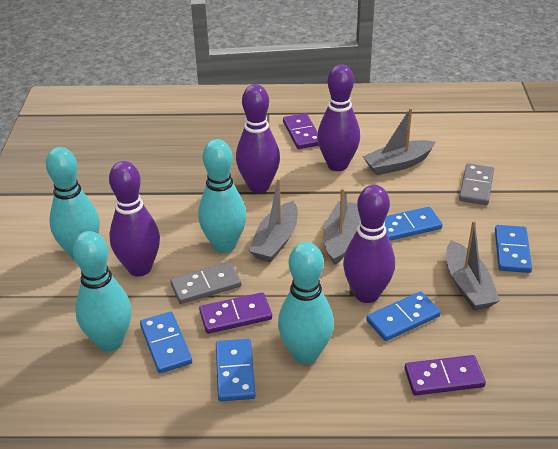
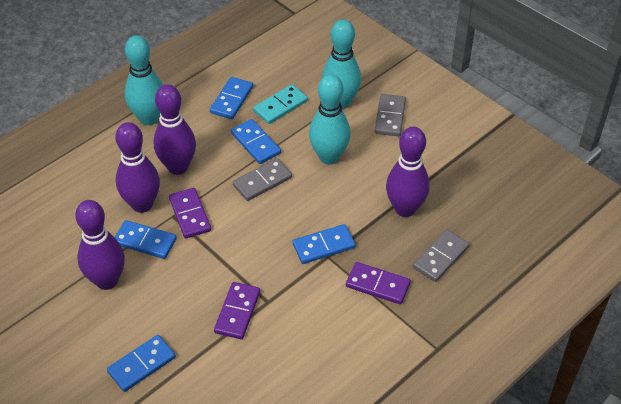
grey boat: 4 -> 0
grey domino: 2 -> 3
turquoise bowling pin: 4 -> 3
turquoise domino: 0 -> 1

